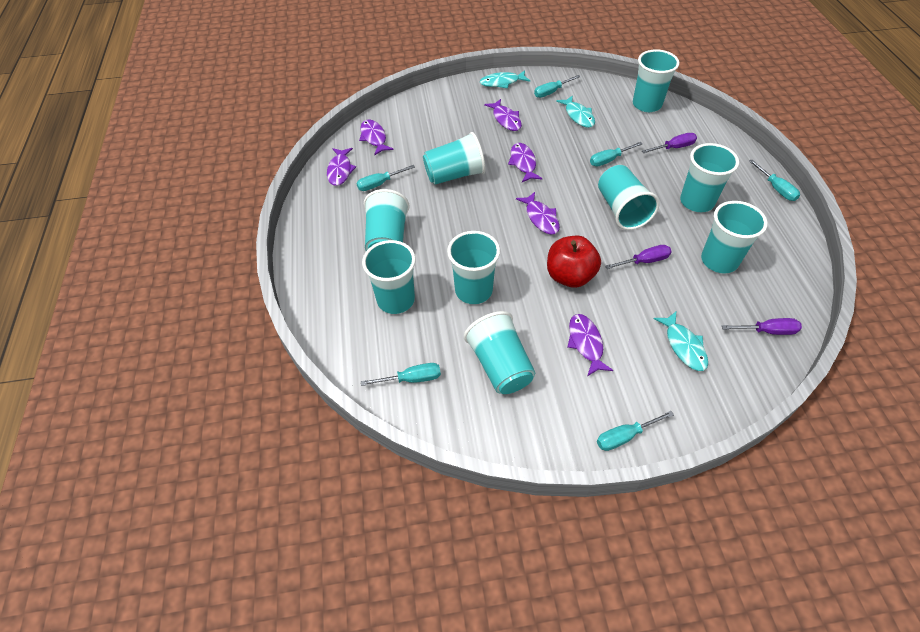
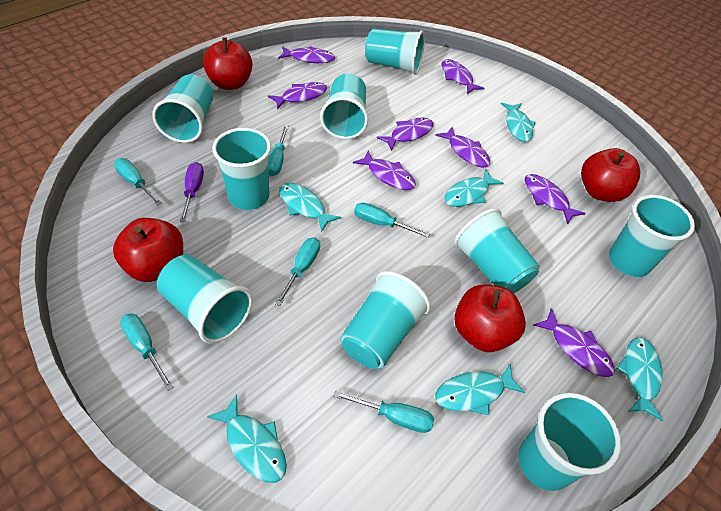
purple fish: 6 -> 8
purple screwdriver: 3 -> 1
red apple: 1 -> 4
turquoise fish: 3 -> 6

